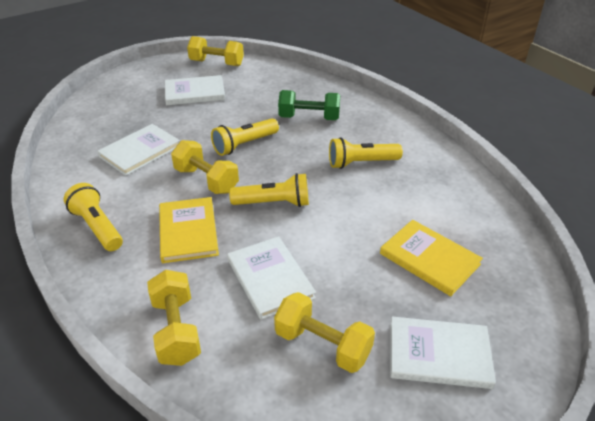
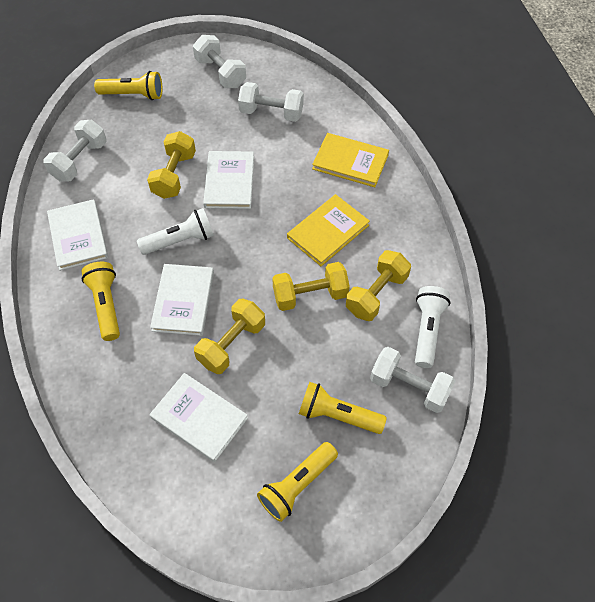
green dumbbell: 1 -> 0
white dumbbell: 0 -> 4
white flashlight: 0 -> 2

